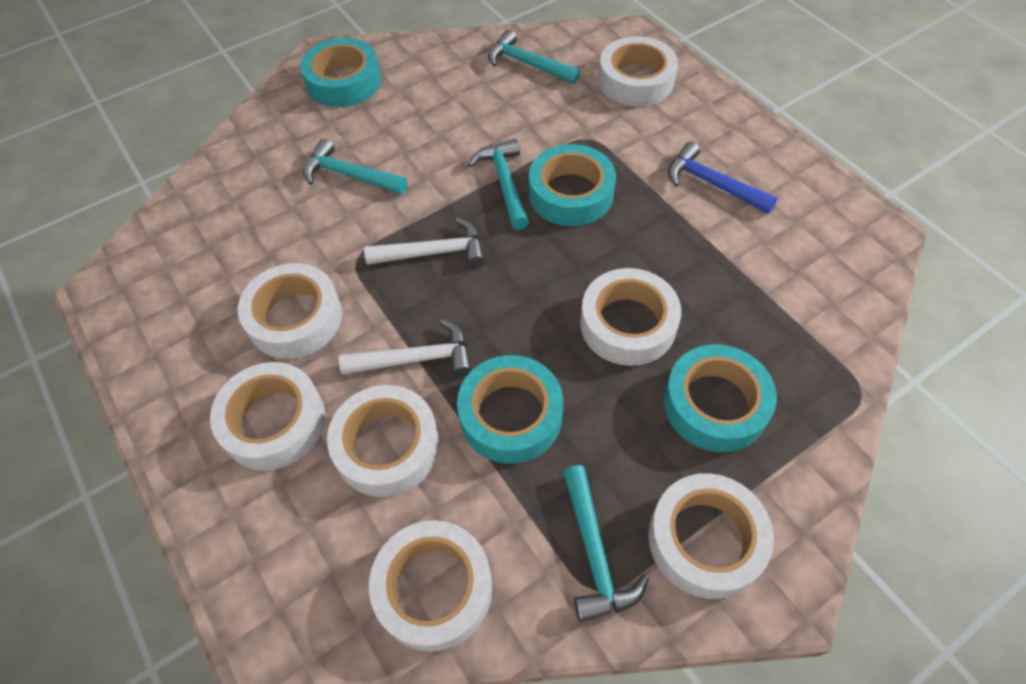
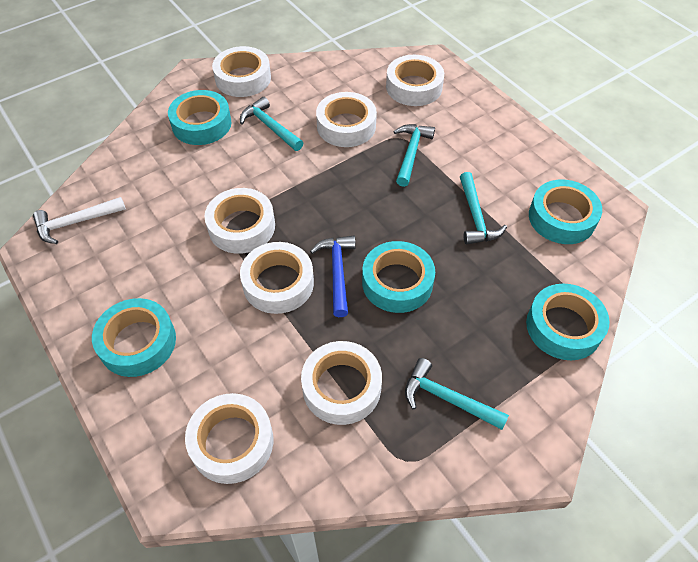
turquoise tape: 4 -> 5
white hammer: 2 -> 1

